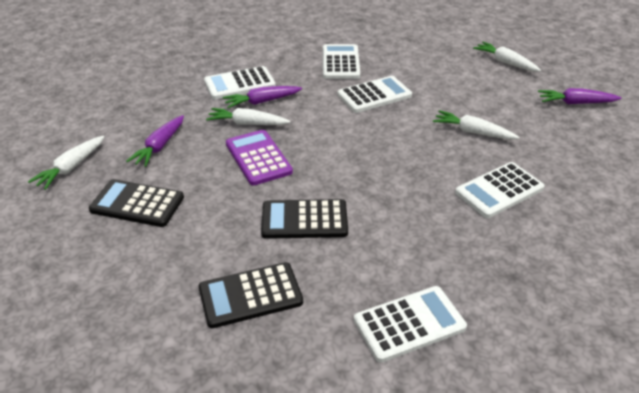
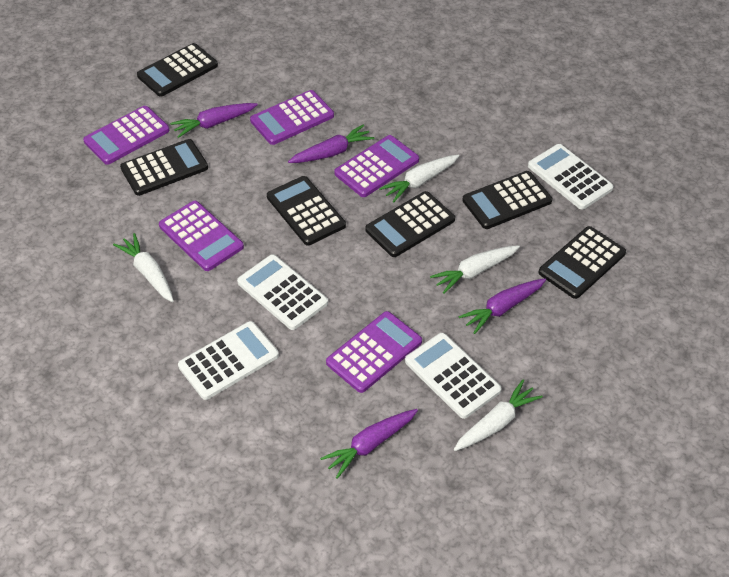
black calculator: 3 -> 6
purple calculator: 1 -> 5
purple carrot: 3 -> 4
white calculator: 5 -> 4

